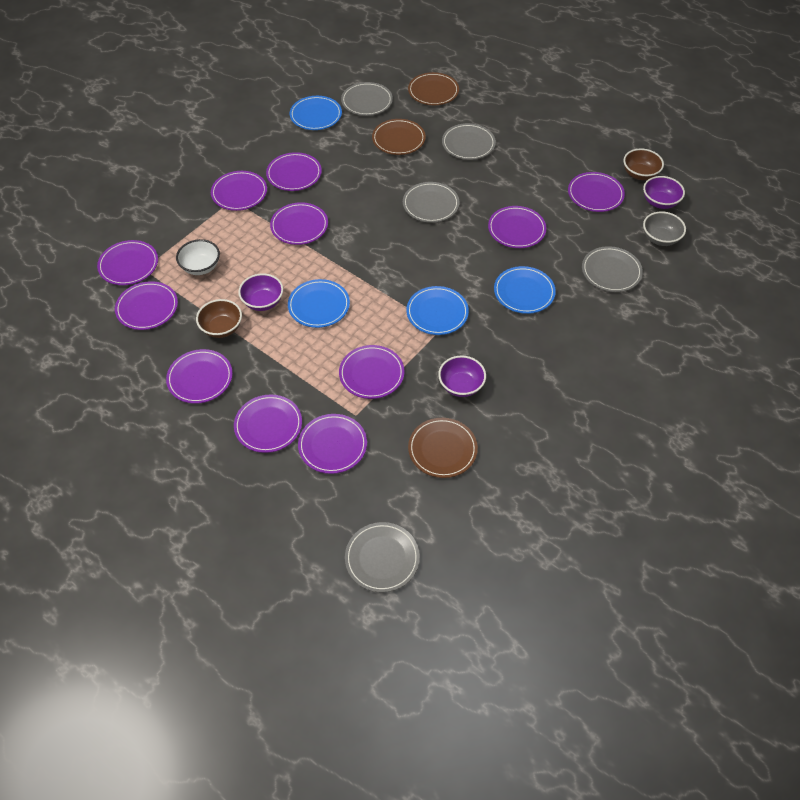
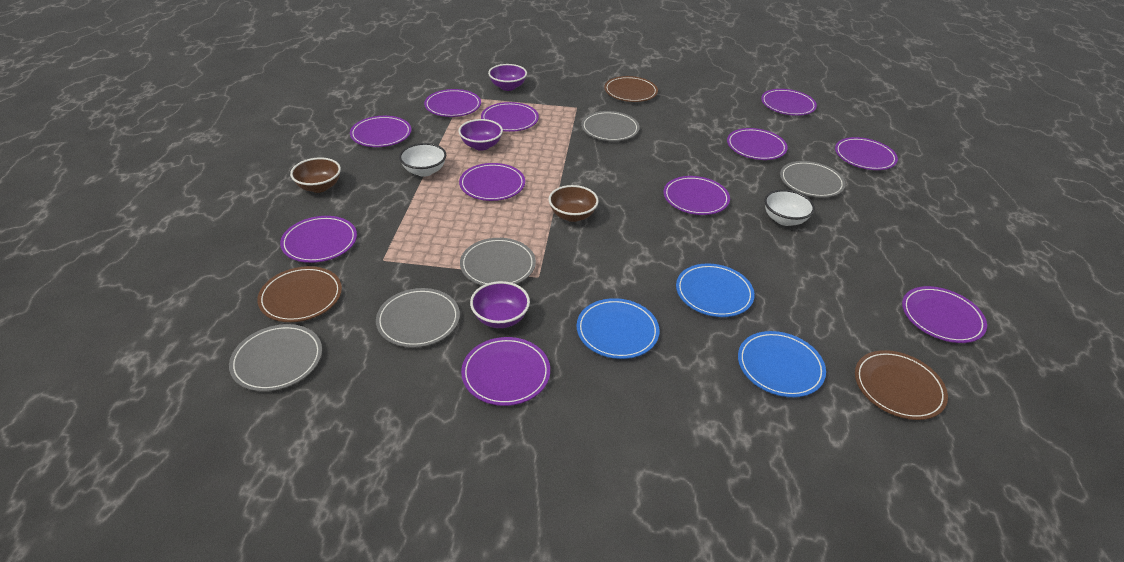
blue plate: 4 -> 3
grey bowl: 1 -> 0
white bowl: 1 -> 2

